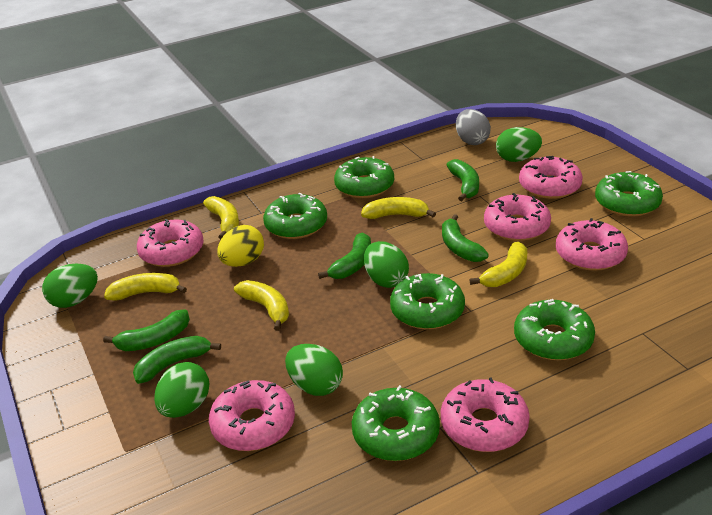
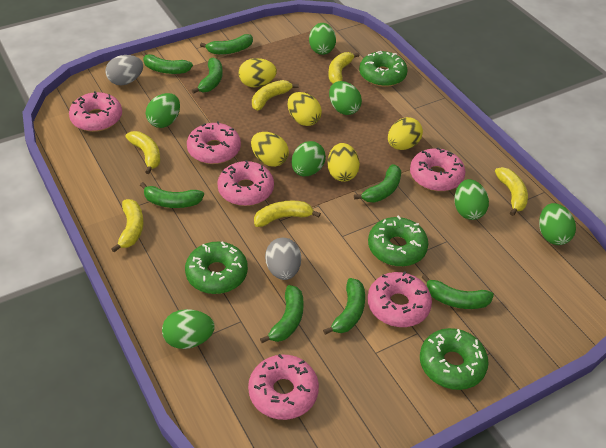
green banana: 5 -> 8
green donut: 6 -> 4
green egg: 5 -> 7
grey egg: 1 -> 2
yellow banana: 5 -> 6
yellow egg: 1 -> 5

